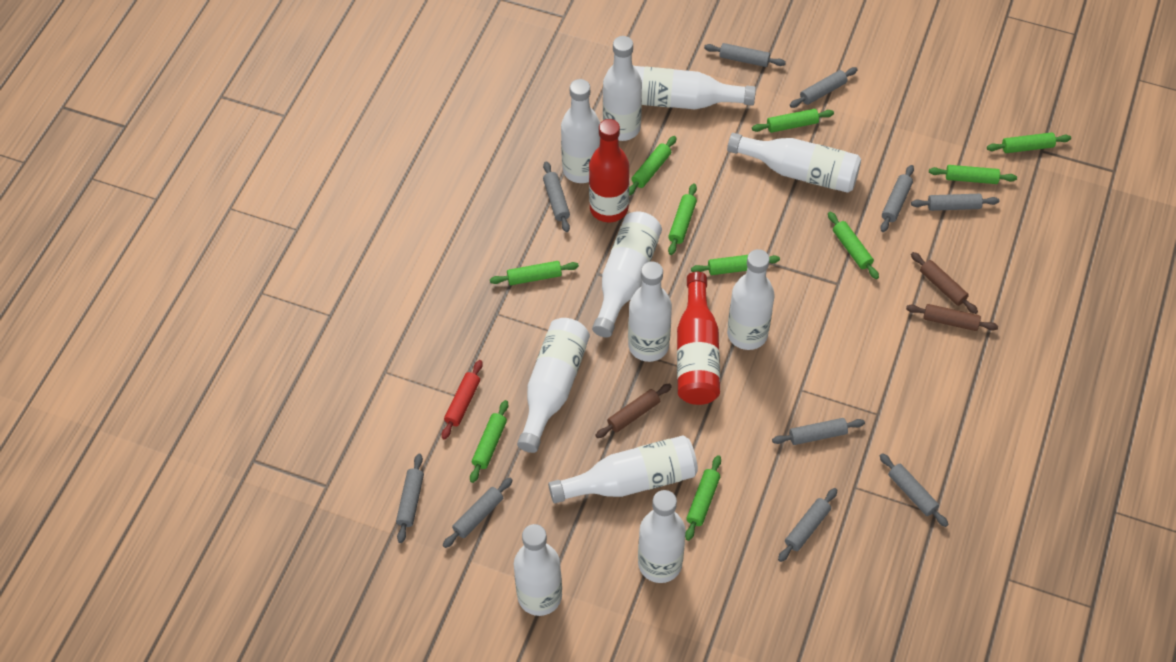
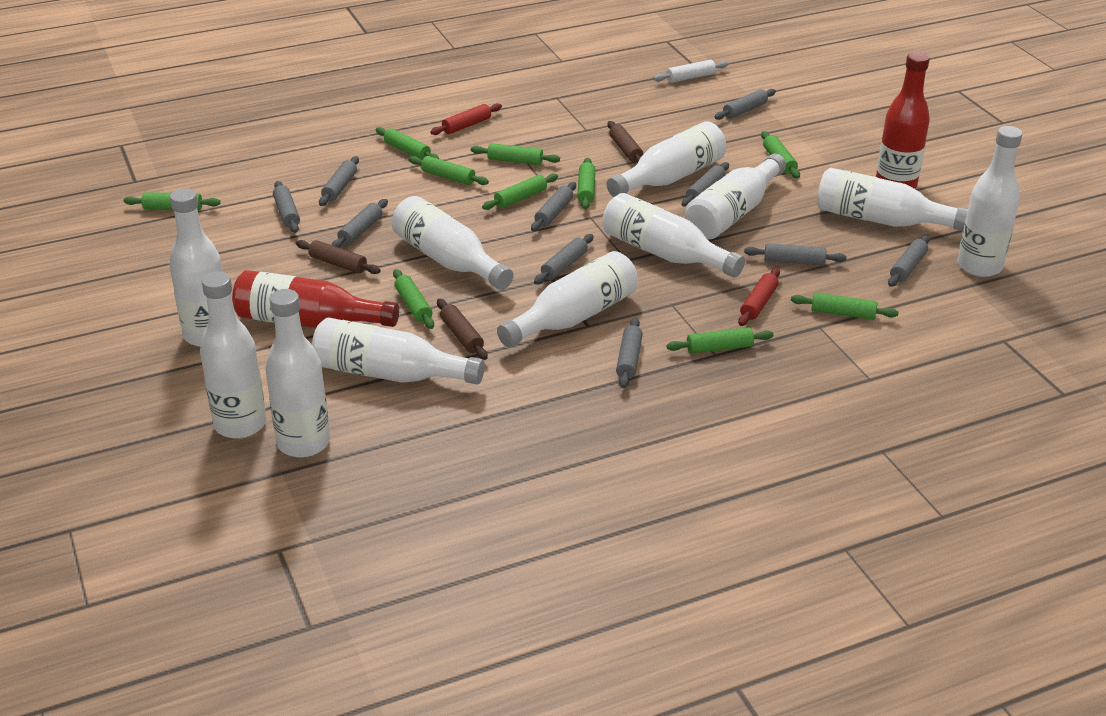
red rolling pin: 1 -> 2
white rolling pin: 0 -> 1

